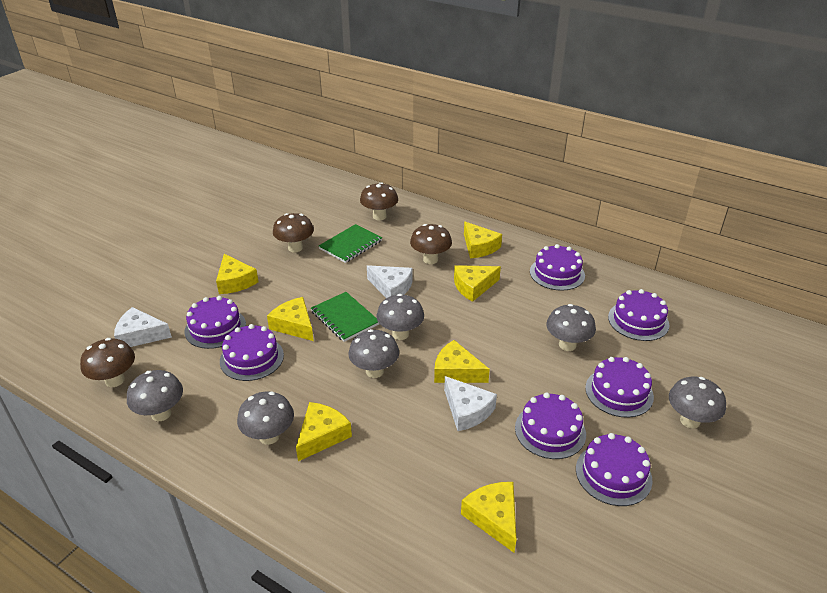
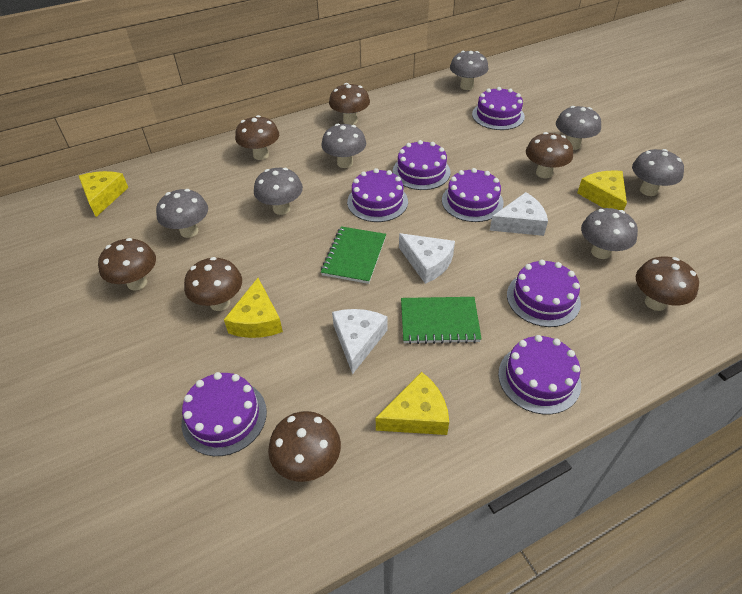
brown mushroom: 4 -> 7
grey mushroom: 6 -> 7
yellow cheese: 7 -> 4

